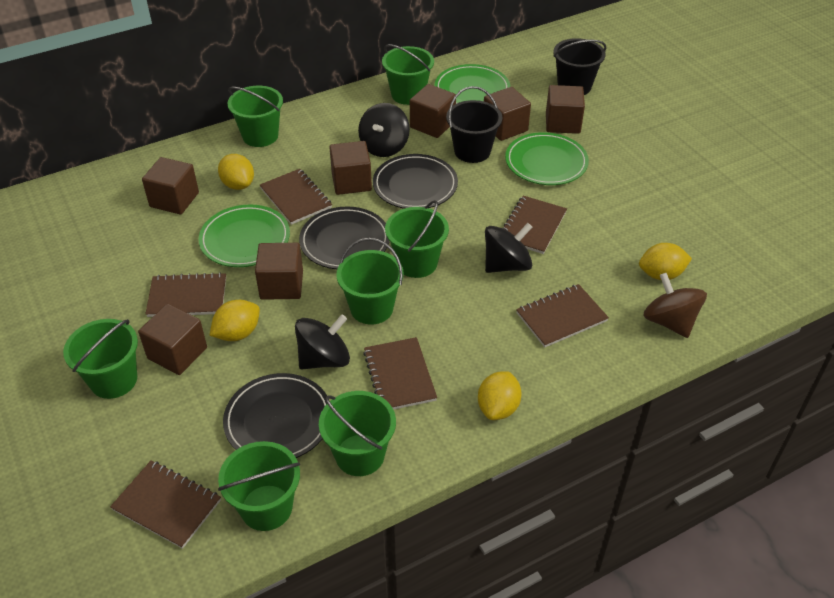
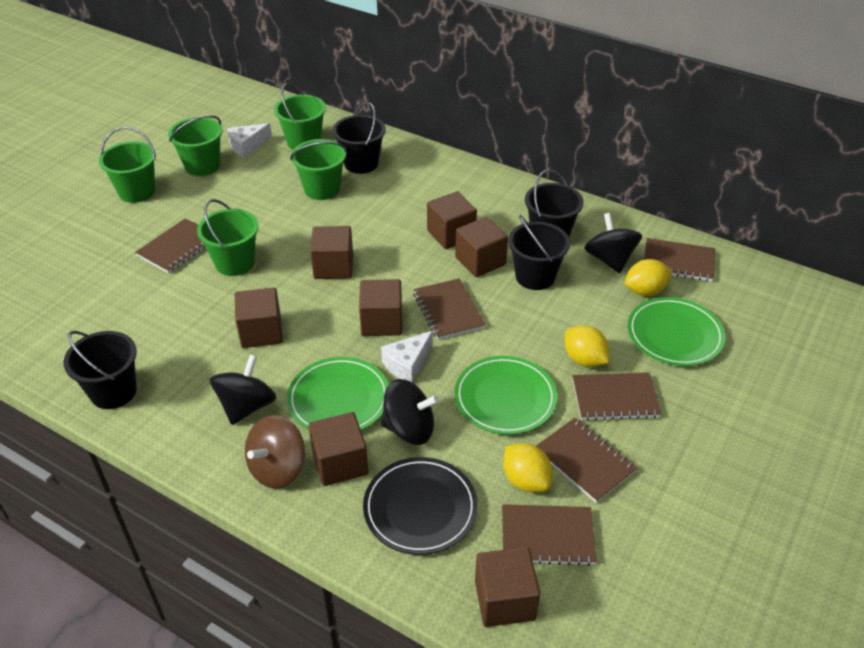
black bucket: 2 -> 4
black plate: 3 -> 1
green bucket: 7 -> 5
white cheese: 0 -> 2
yellow lemon: 4 -> 3

